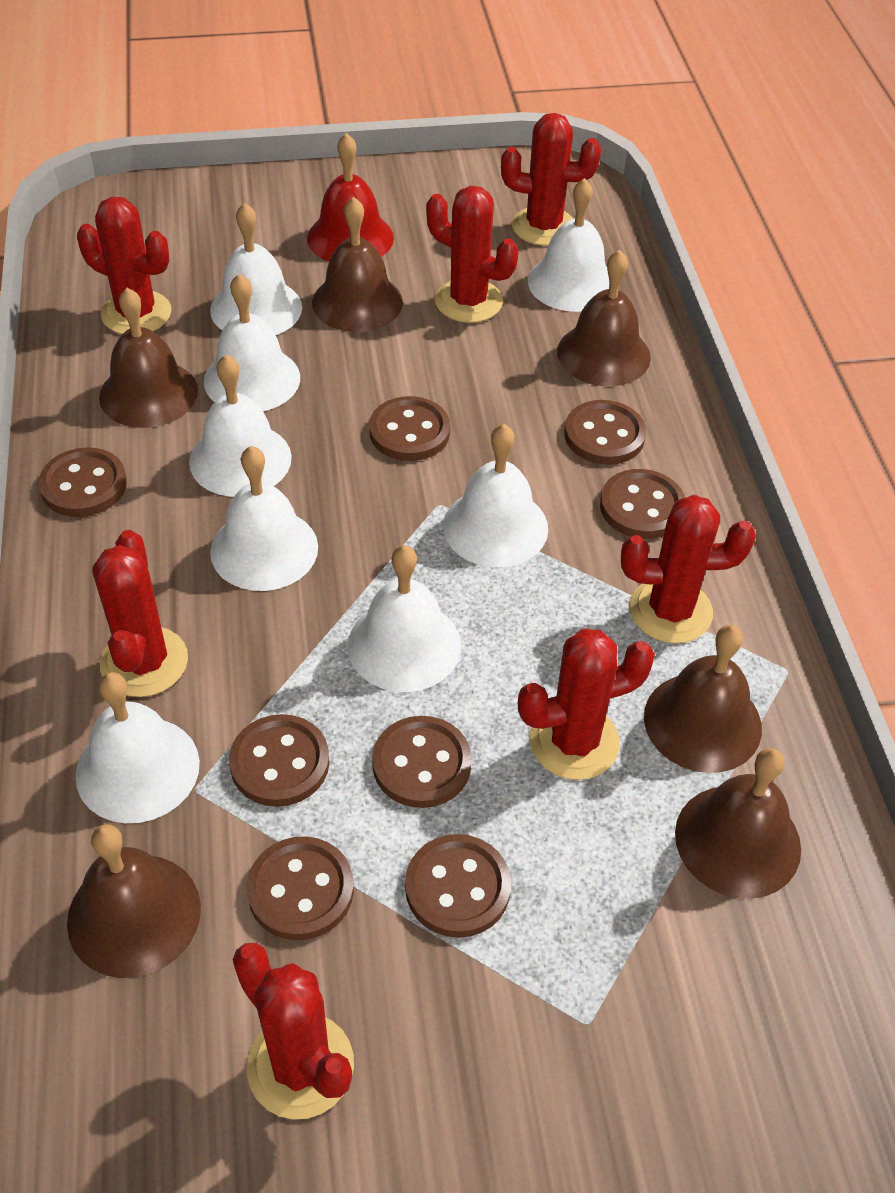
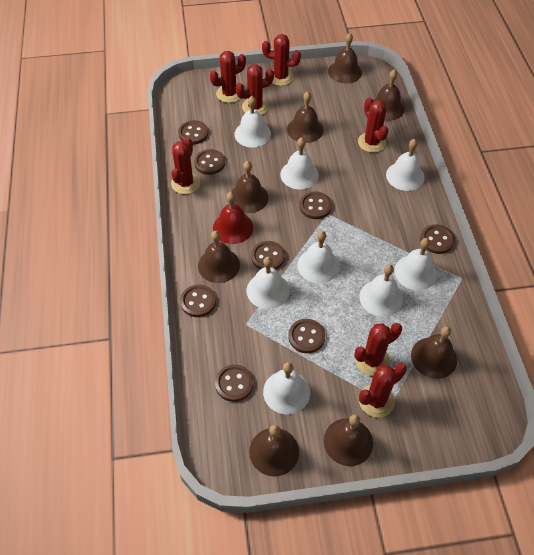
brown bell: 6 -> 8

